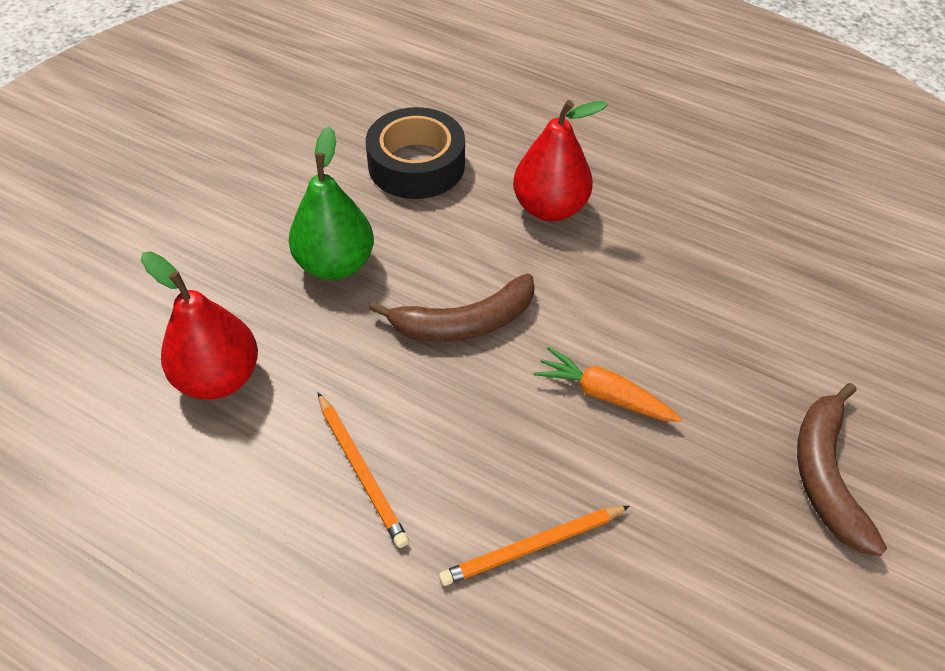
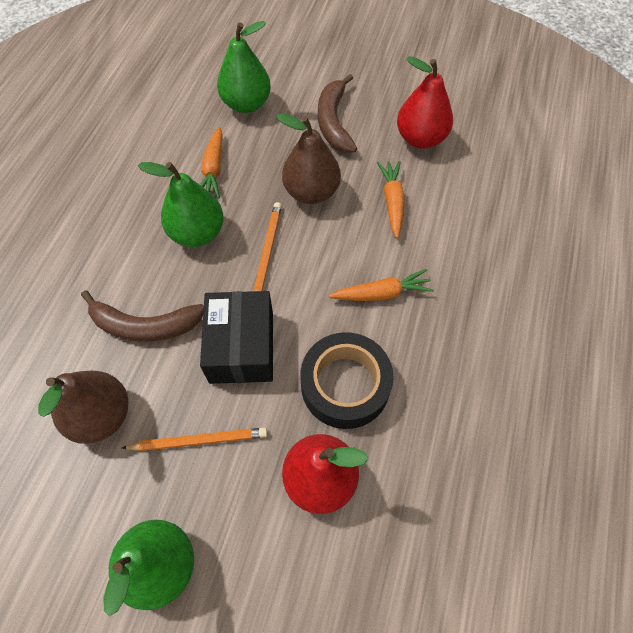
black box: 0 -> 1
brown pear: 0 -> 2
green pear: 1 -> 3
orange carrot: 1 -> 3

